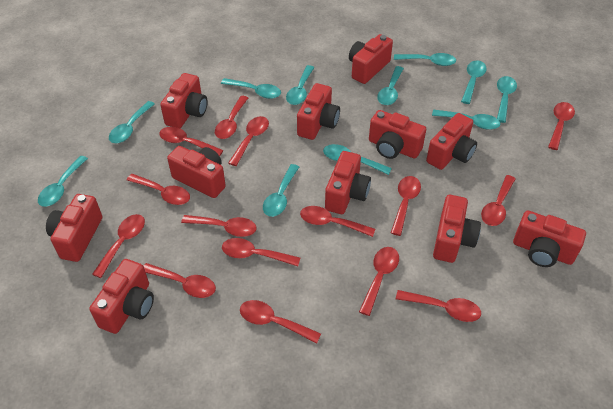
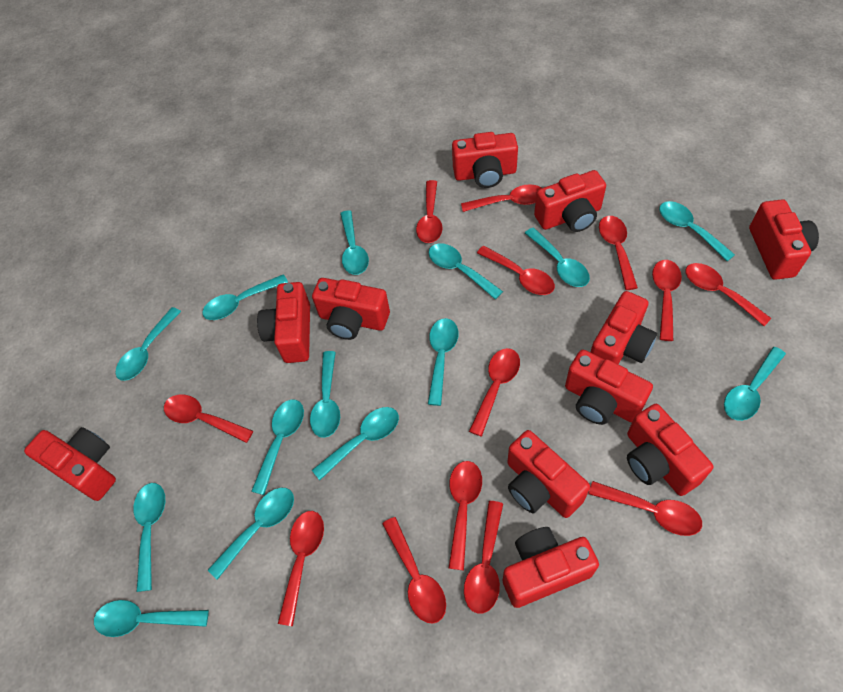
red spoon: 15 -> 13
turquoise spoon: 11 -> 14

